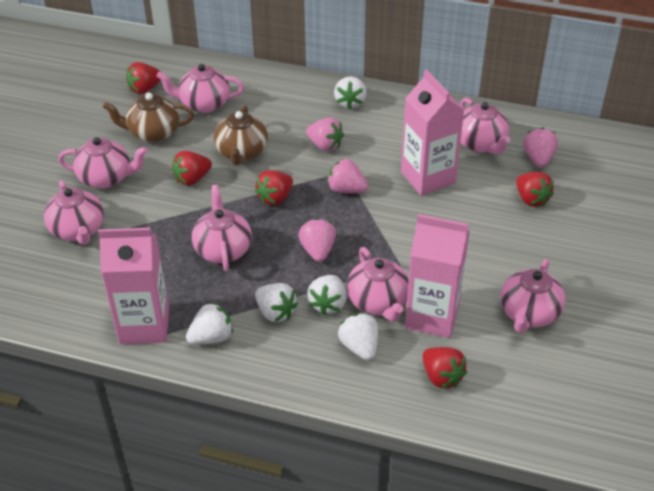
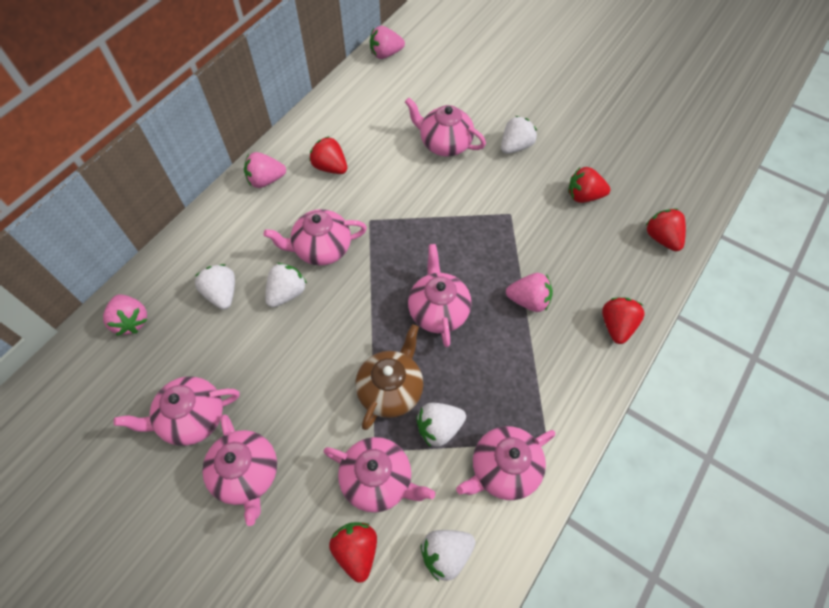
brown teapot: 2 -> 1
pink carton: 3 -> 0

